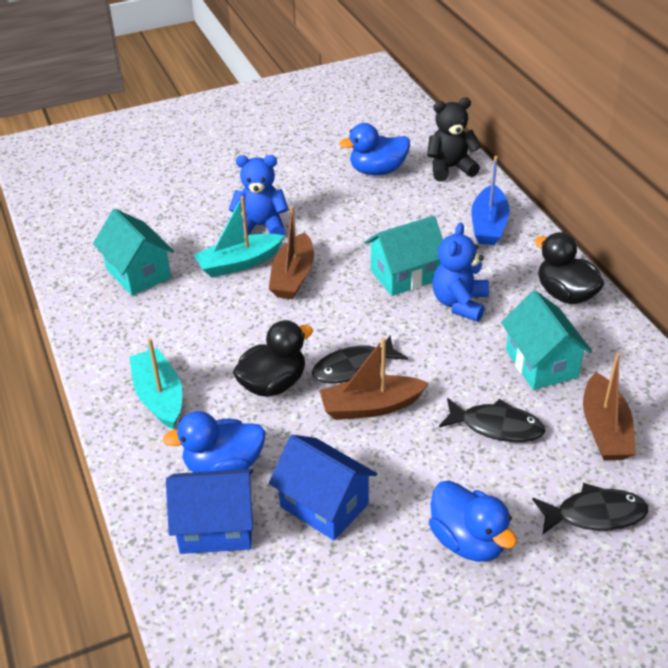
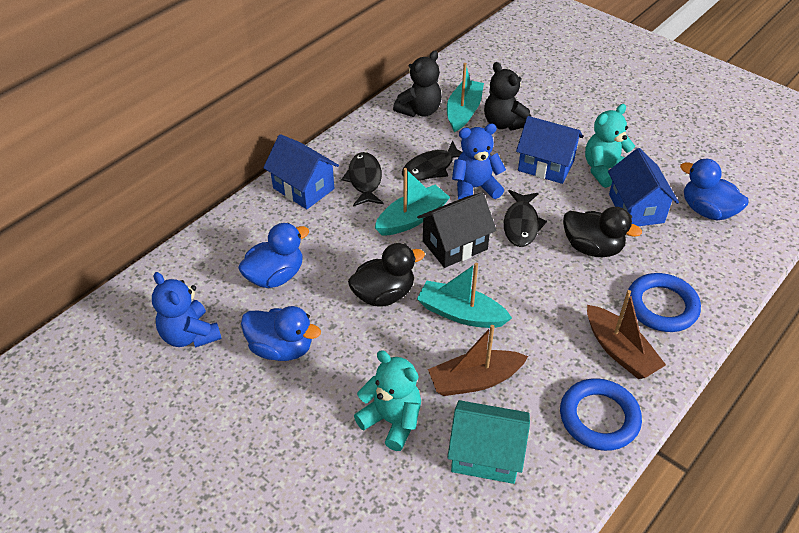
black house: 0 -> 1
black teddy bear: 1 -> 2
blue boat: 1 -> 0
blue house: 2 -> 3
blue ring: 0 -> 2
brown boat: 3 -> 2
turquoise boat: 2 -> 3
turquoise house: 3 -> 1
turquoise teddy bear: 0 -> 2

